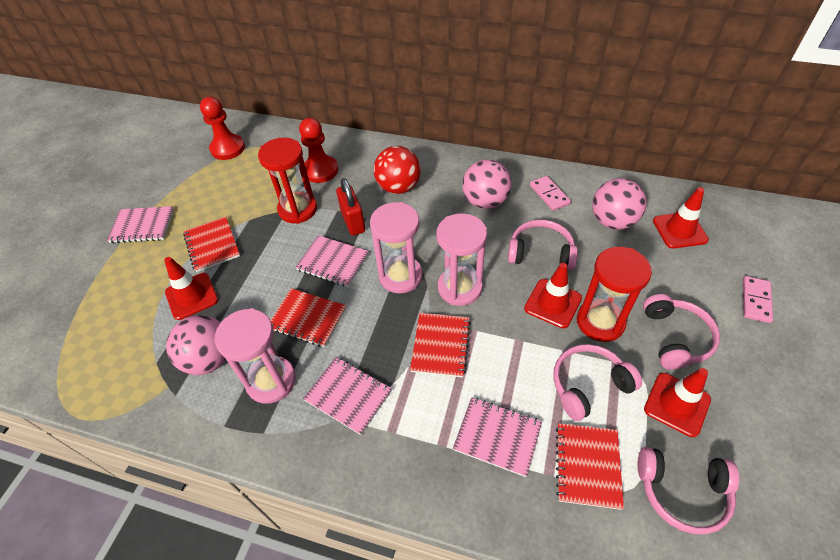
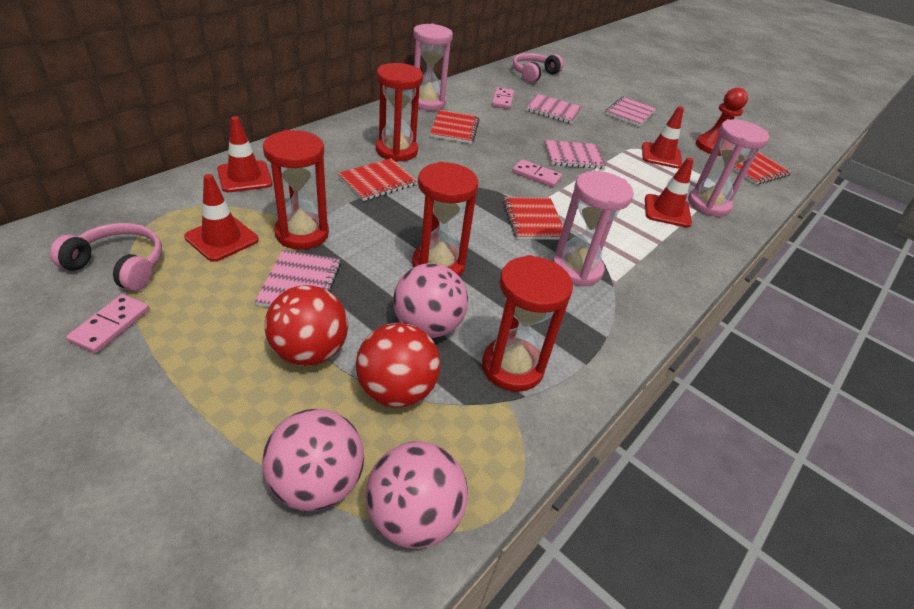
pink domino: 2 -> 3
pink headphones: 4 -> 2
red ball: 1 -> 2
red hourglass: 2 -> 4
red padlock: 1 -> 0
red pawn: 2 -> 1

